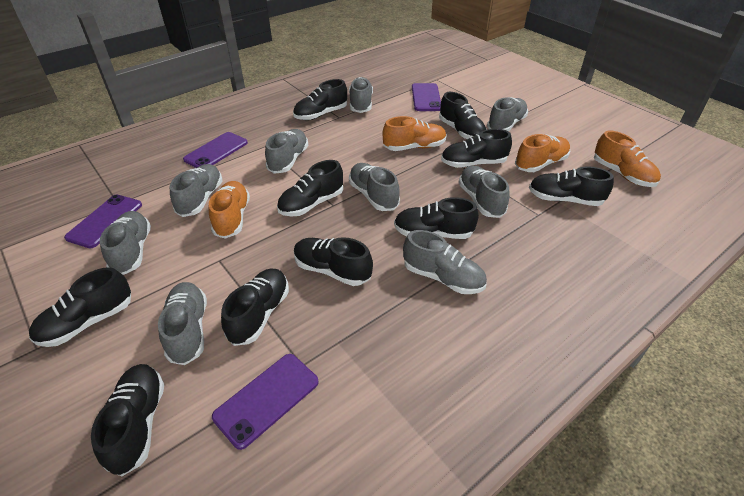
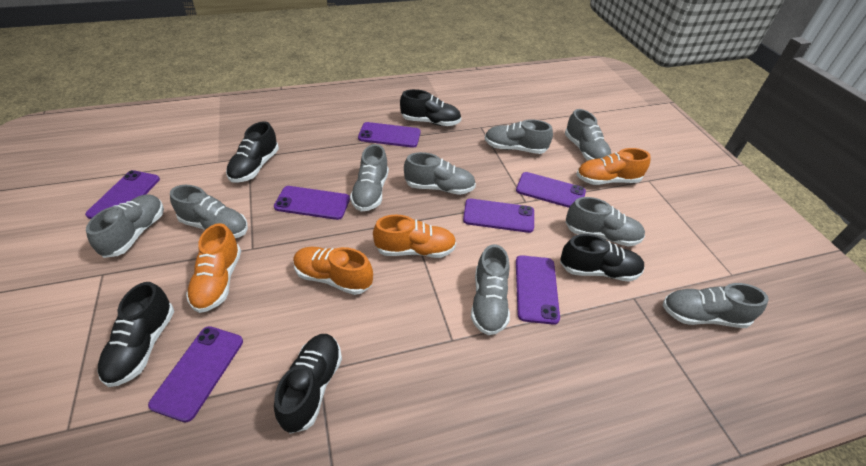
black shoe: 10 -> 5
purple phone: 4 -> 7

